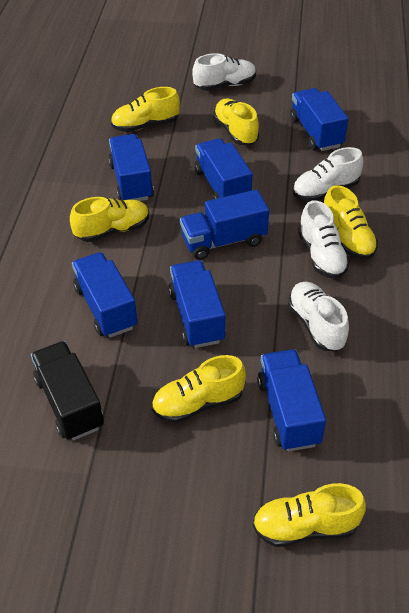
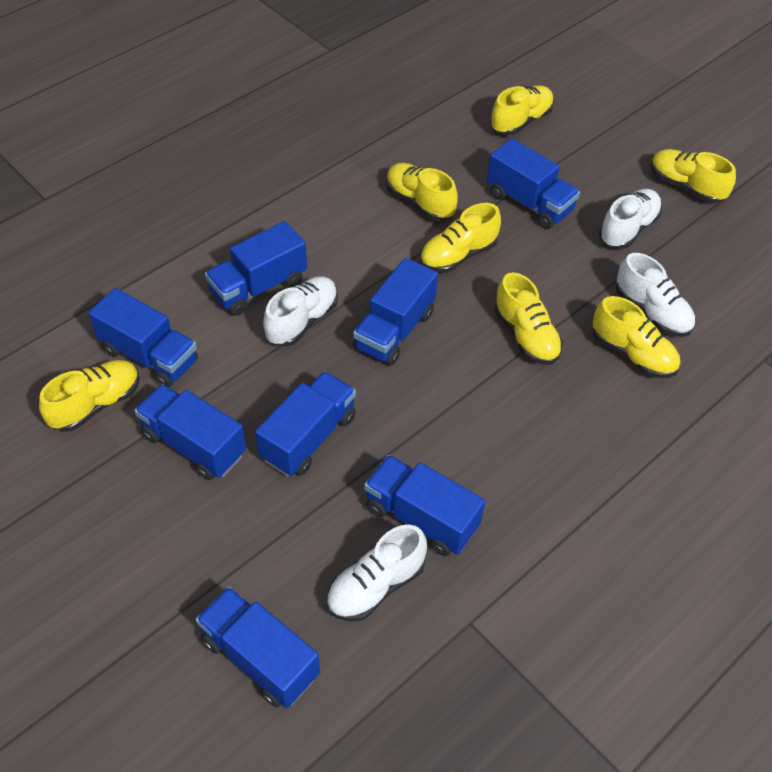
black truck: 1 -> 0
blue truck: 7 -> 8
yellow shoe: 6 -> 7

